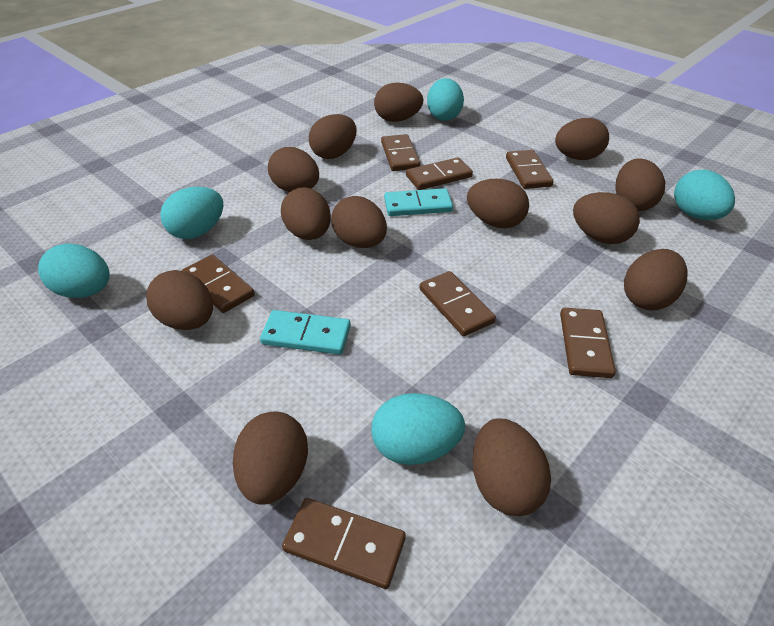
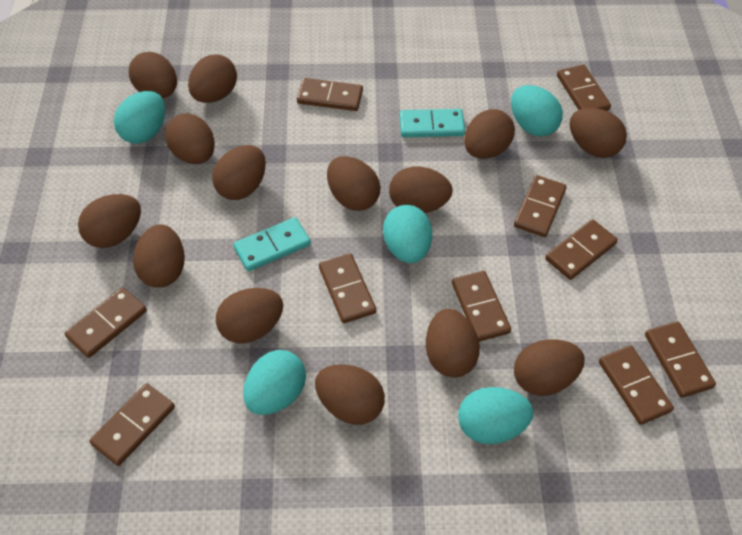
brown domino: 7 -> 10
brown egg: 13 -> 14

